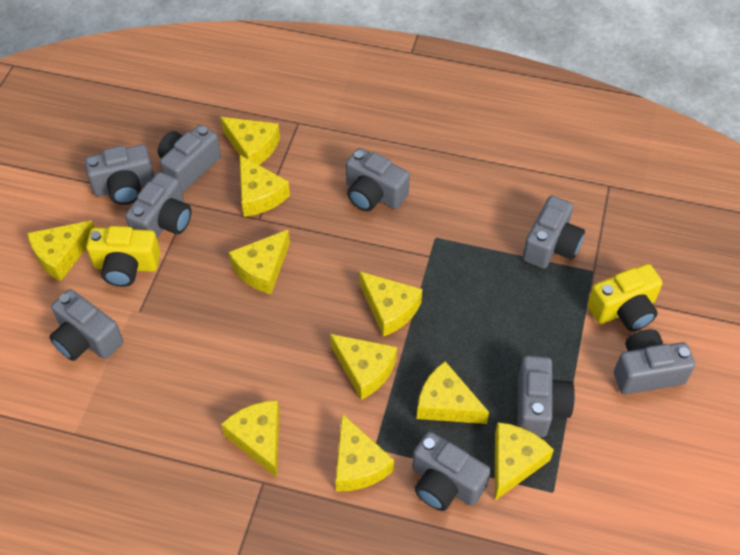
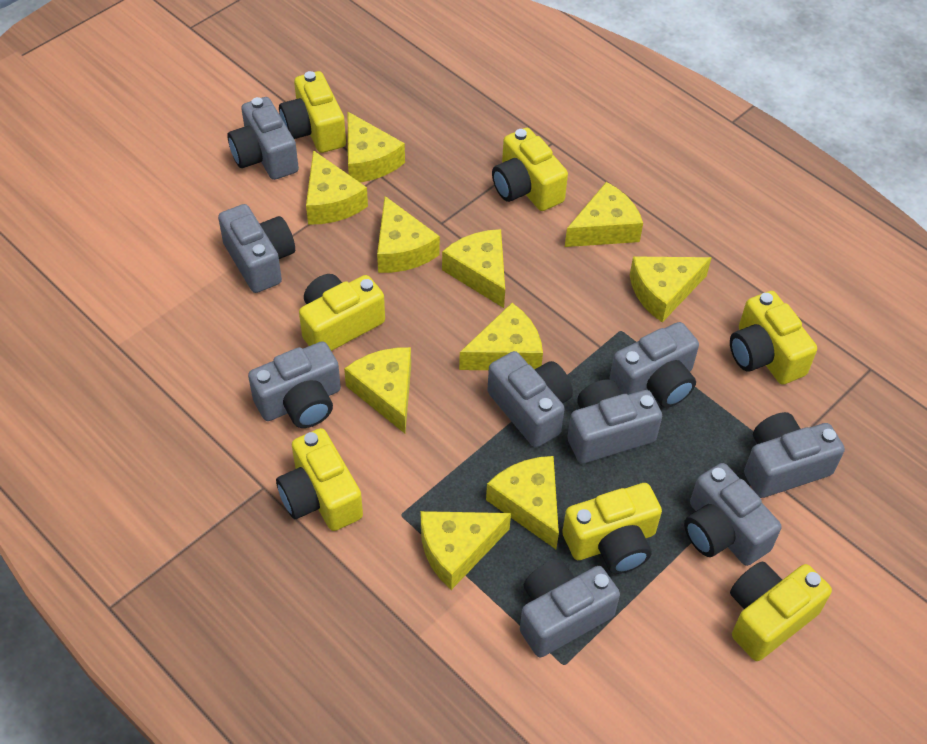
yellow camera: 2 -> 7

